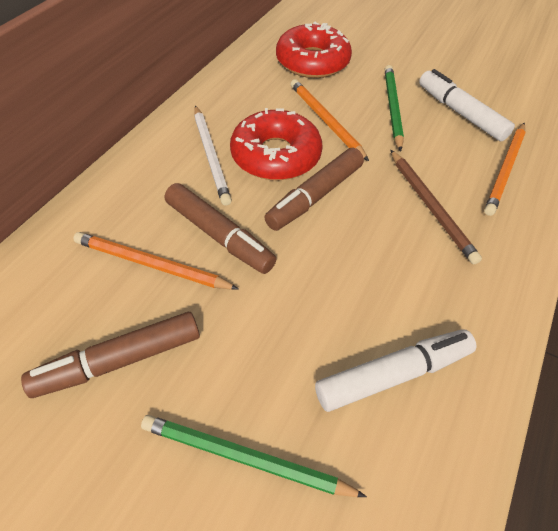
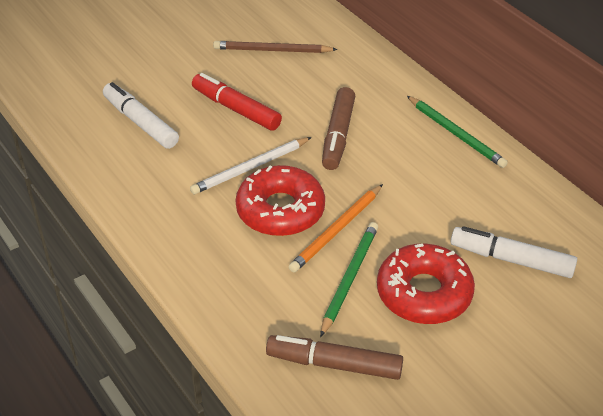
brown marker: 3 -> 2
orange pencil: 3 -> 1
red marker: 0 -> 1

